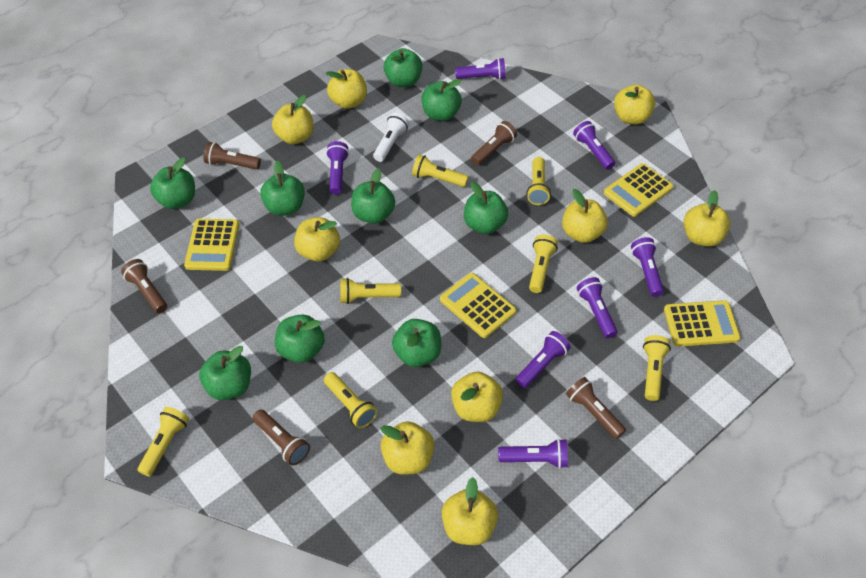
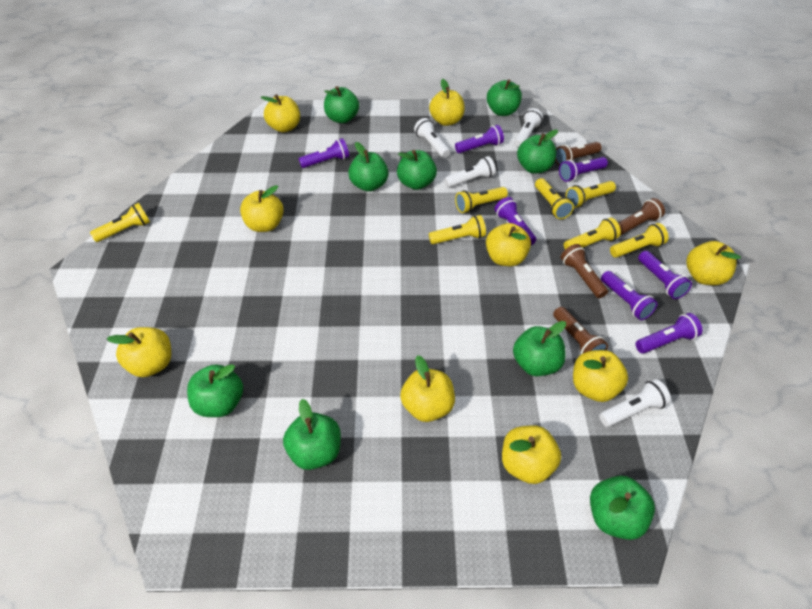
brown flashlight: 5 -> 4
white flashlight: 1 -> 4
yellow calculator: 4 -> 0

